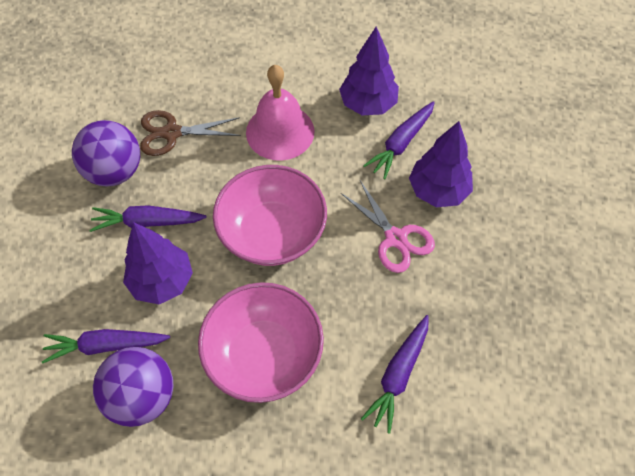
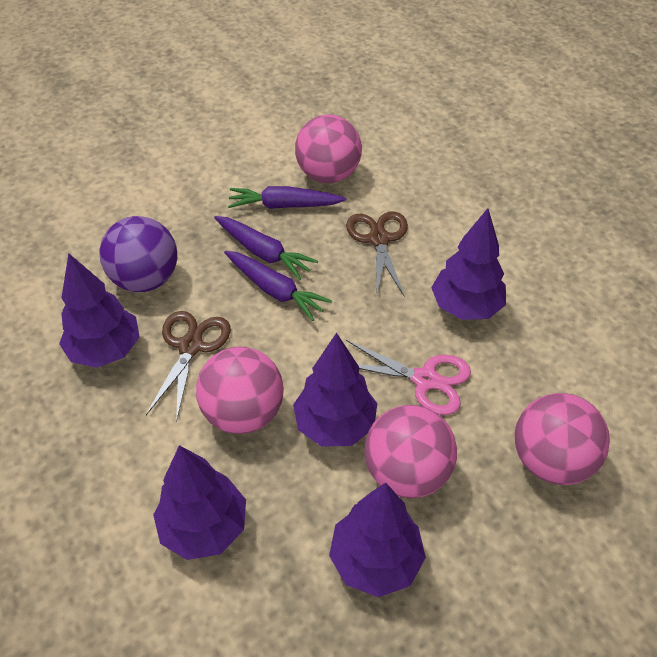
brown scissors: 1 -> 2
pink ball: 0 -> 4
pink bell: 1 -> 0
pink bowl: 2 -> 0
purple ball: 2 -> 1
purple carrot: 4 -> 3
purple tree: 3 -> 5

